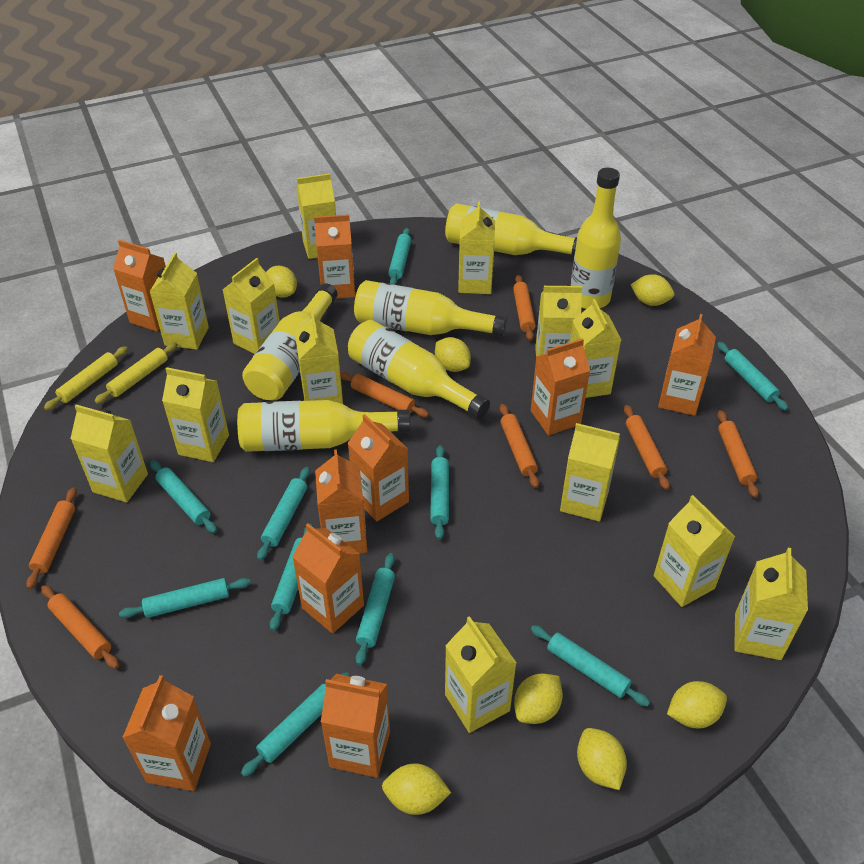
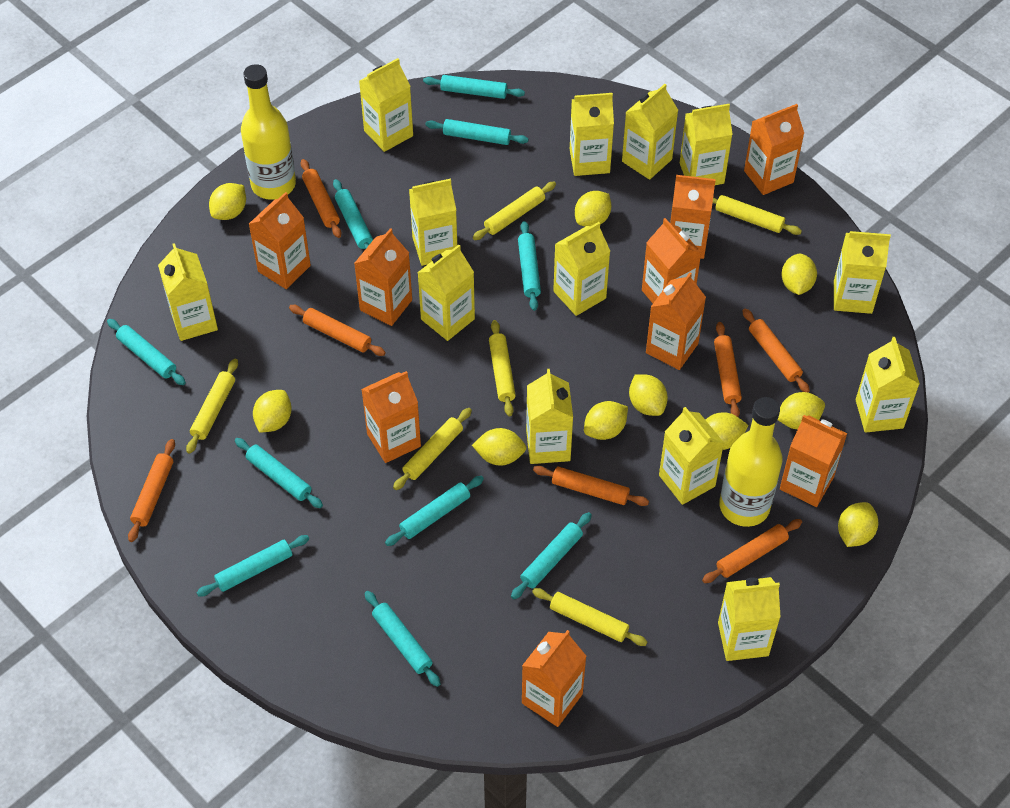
yellow bottle: 6 -> 2
yellow lemon: 7 -> 10
yellow rolling pin: 2 -> 6

